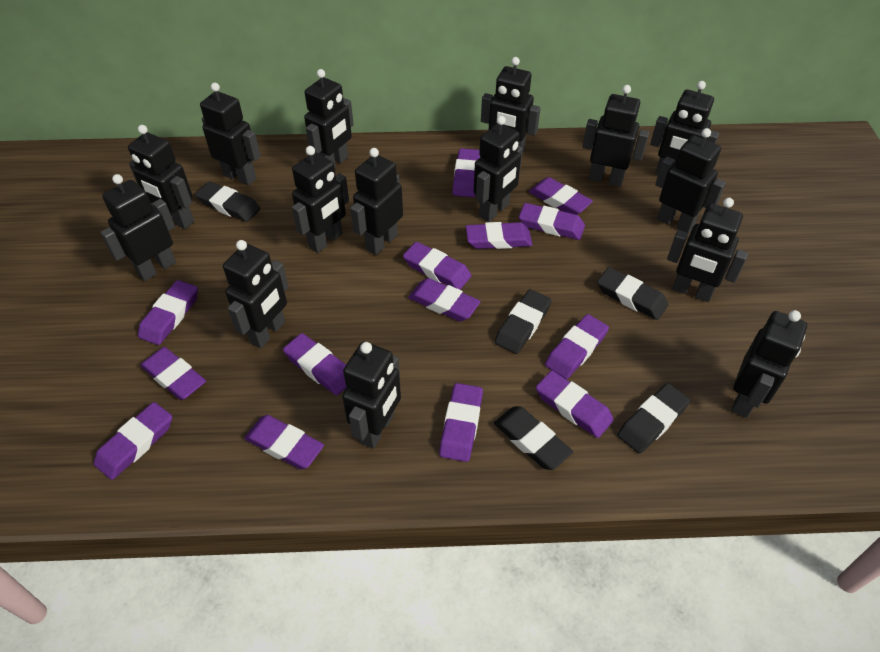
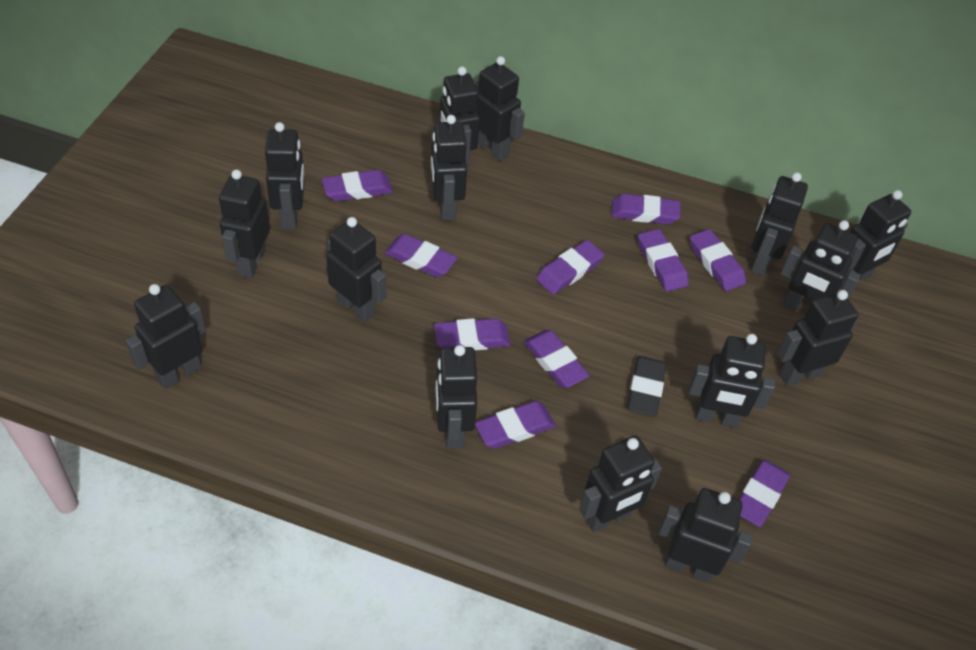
black eraser: 5 -> 1
purple eraser: 14 -> 10

